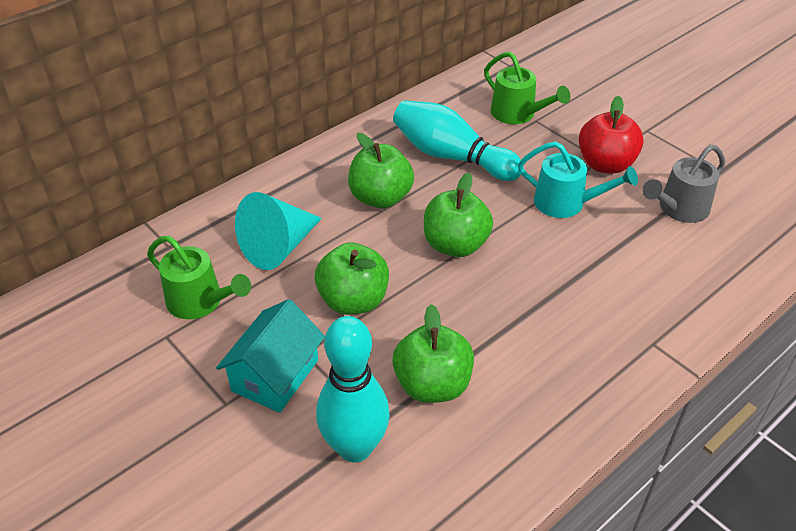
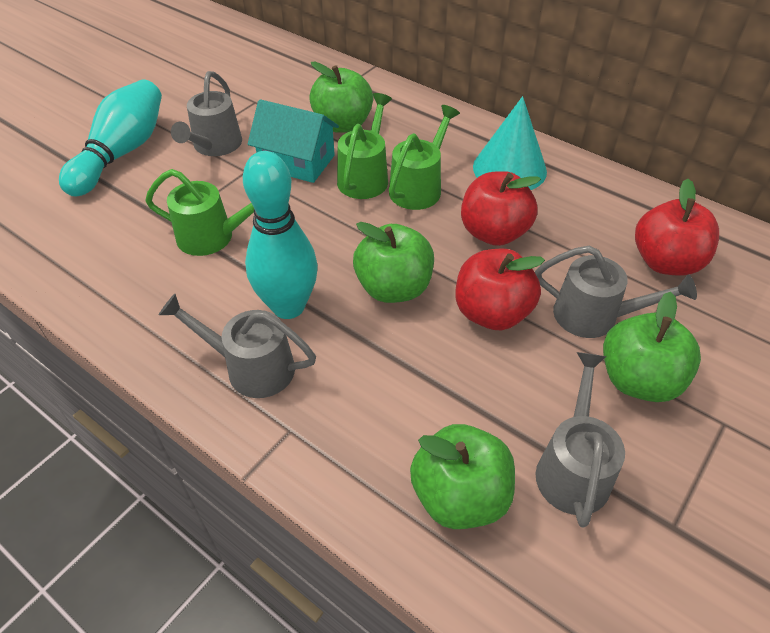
green watering can: 2 -> 3
grey watering can: 1 -> 4
red apple: 1 -> 3
turquoise watering can: 1 -> 0

